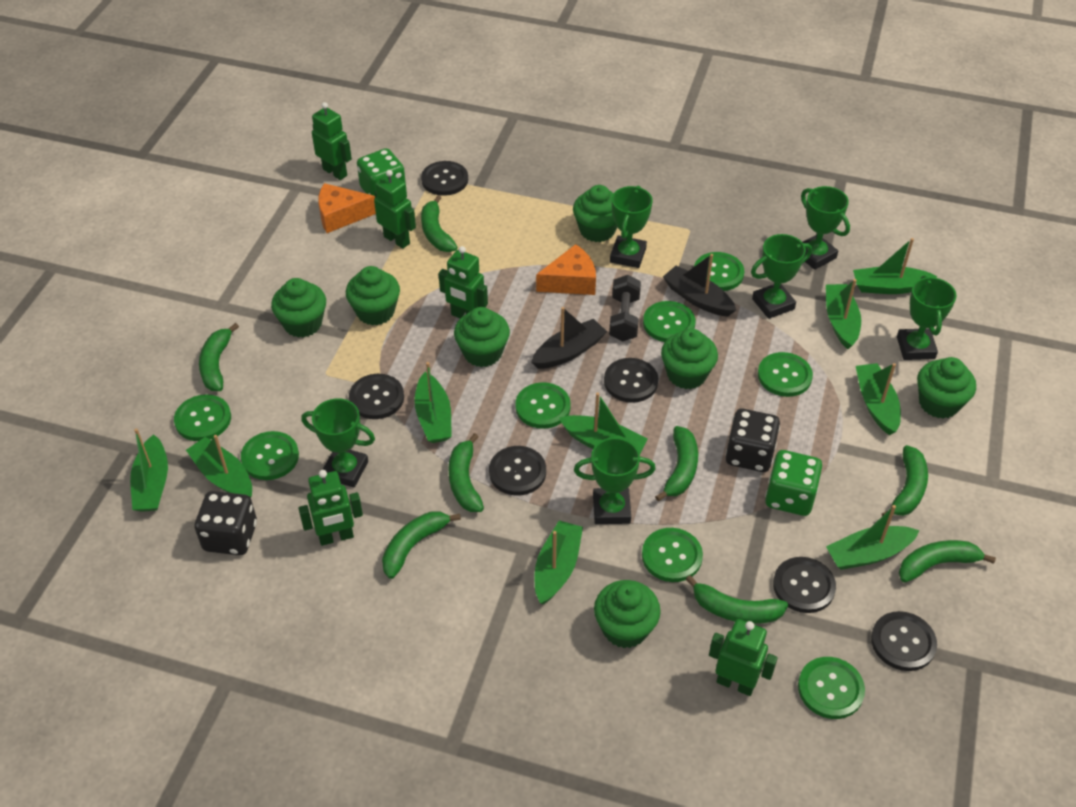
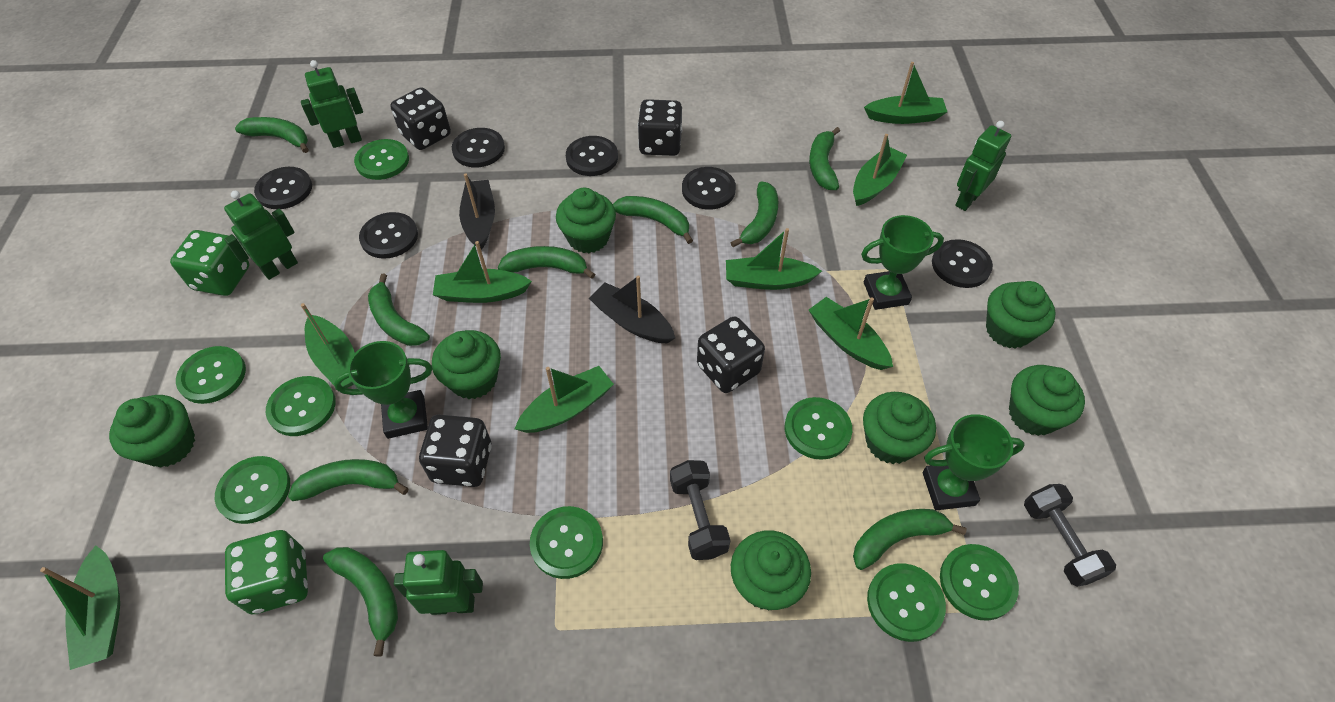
black dice: 2 -> 4
black dumbbell: 1 -> 2
green banana: 8 -> 9
green boat: 9 -> 8
green robot: 5 -> 4
green trophy: 6 -> 3
orange cheese: 2 -> 0

